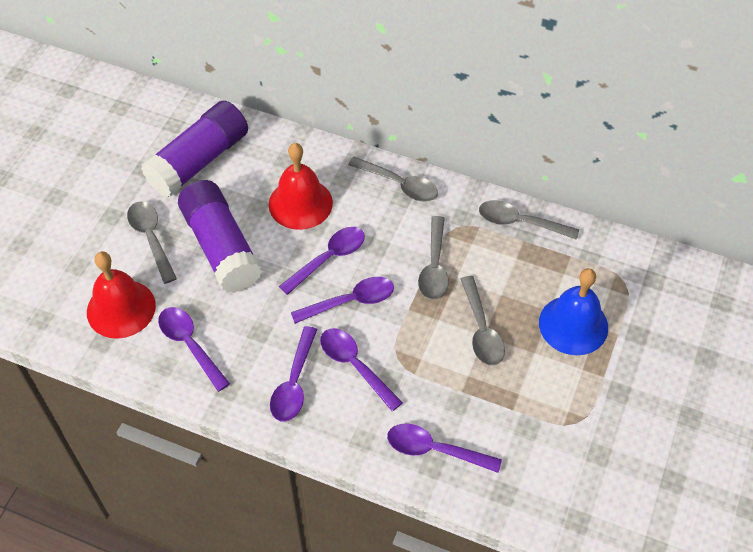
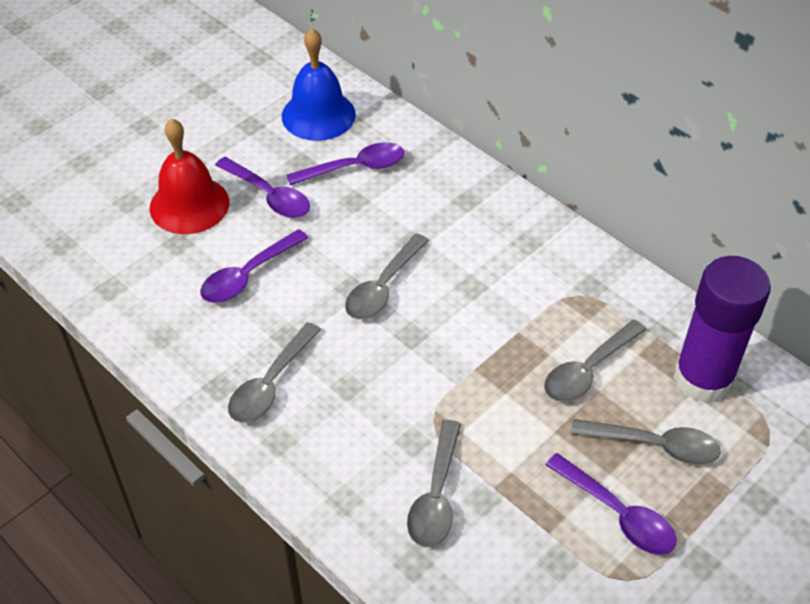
purple glue stick: 2 -> 1
purple spoon: 6 -> 4
red bell: 2 -> 1

